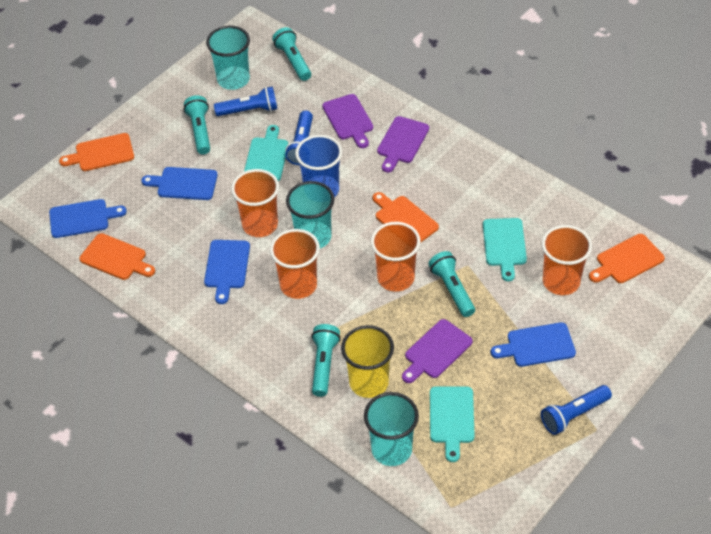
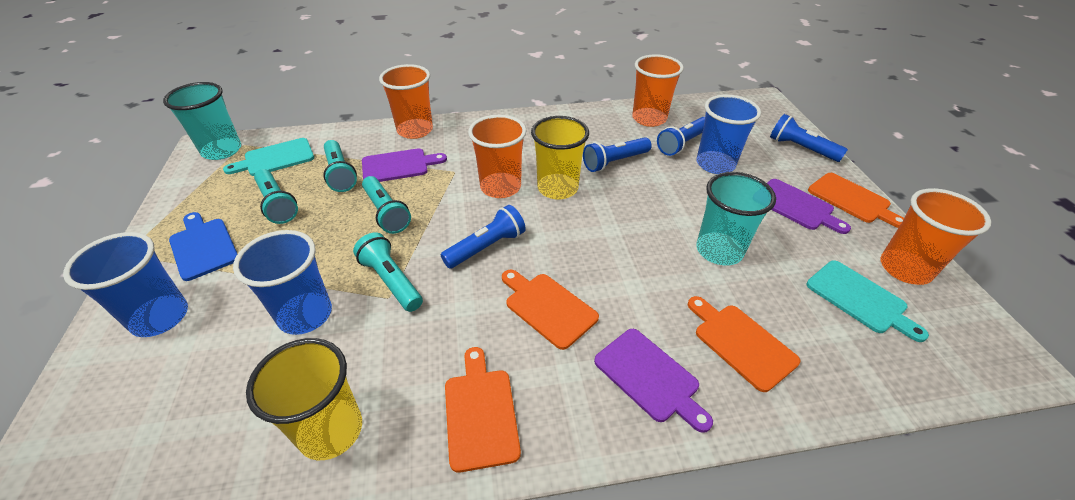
blue cup: 1 -> 3
blue cutting board: 4 -> 1
blue flashlight: 3 -> 4
turquoise cup: 3 -> 2
turquoise cutting board: 3 -> 2
yellow cup: 1 -> 2

